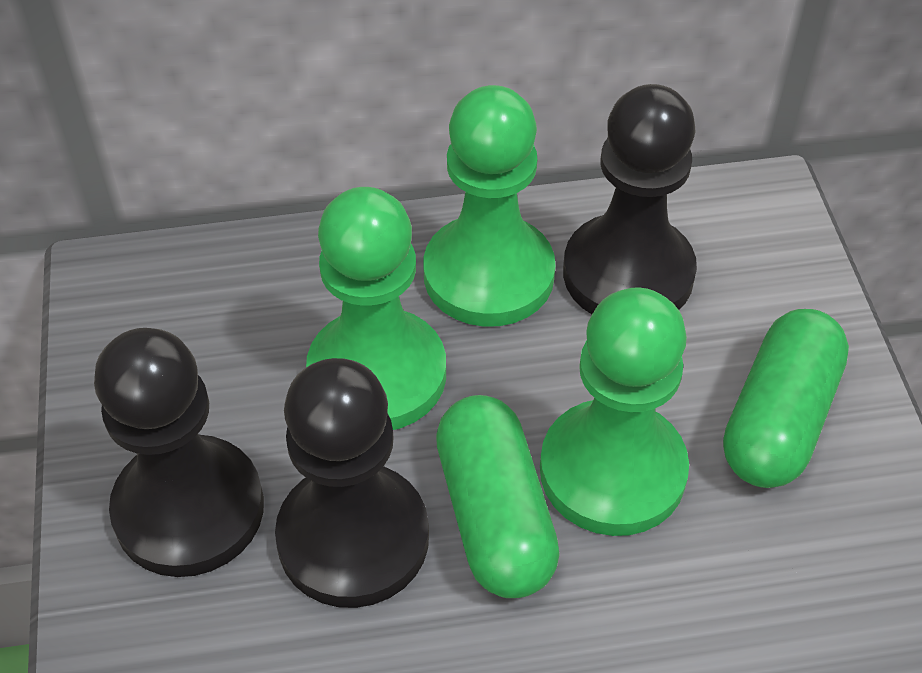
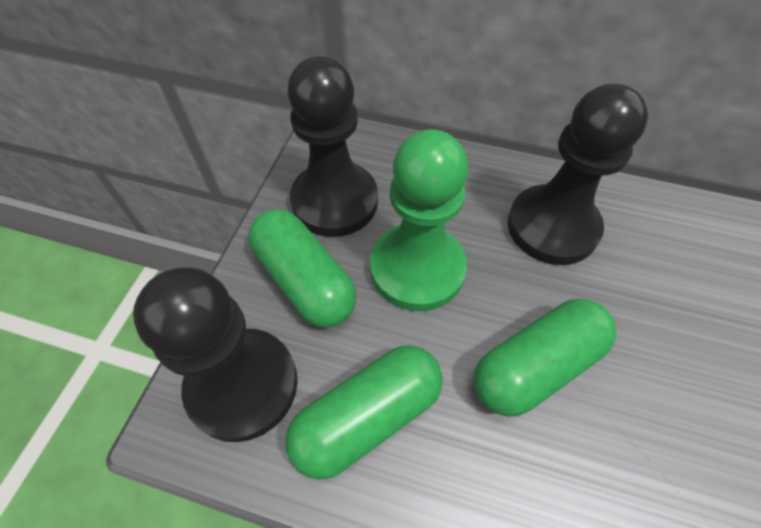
green capsule: 2 -> 3
green pawn: 3 -> 1

